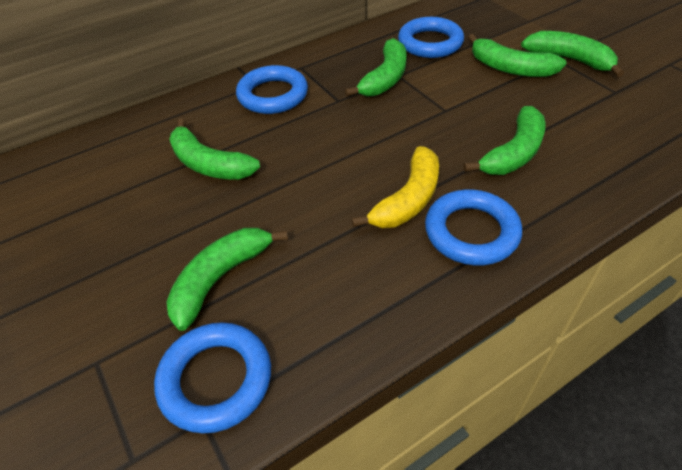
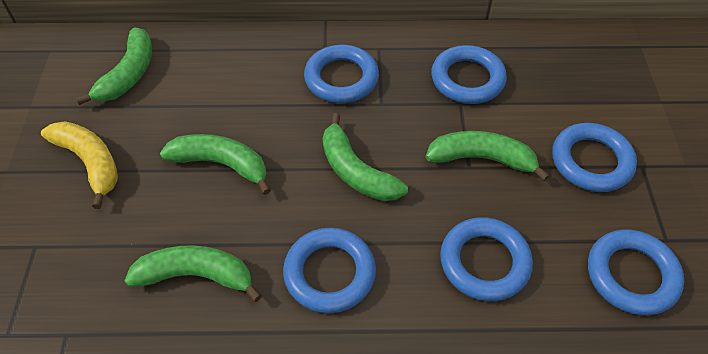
blue ring: 4 -> 6
green banana: 6 -> 5

